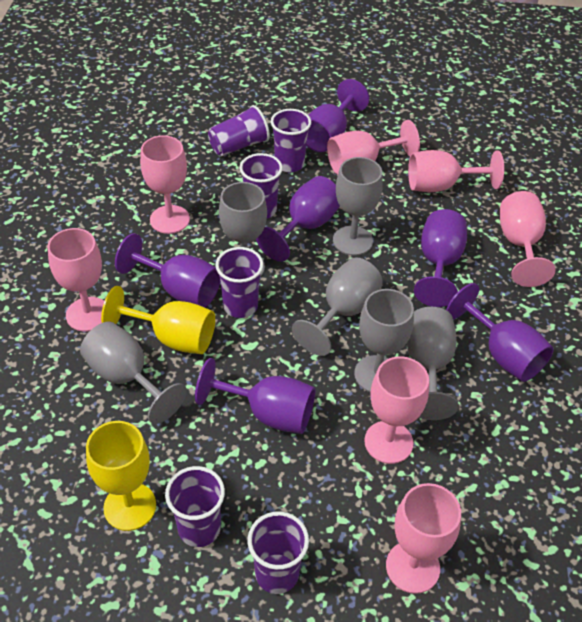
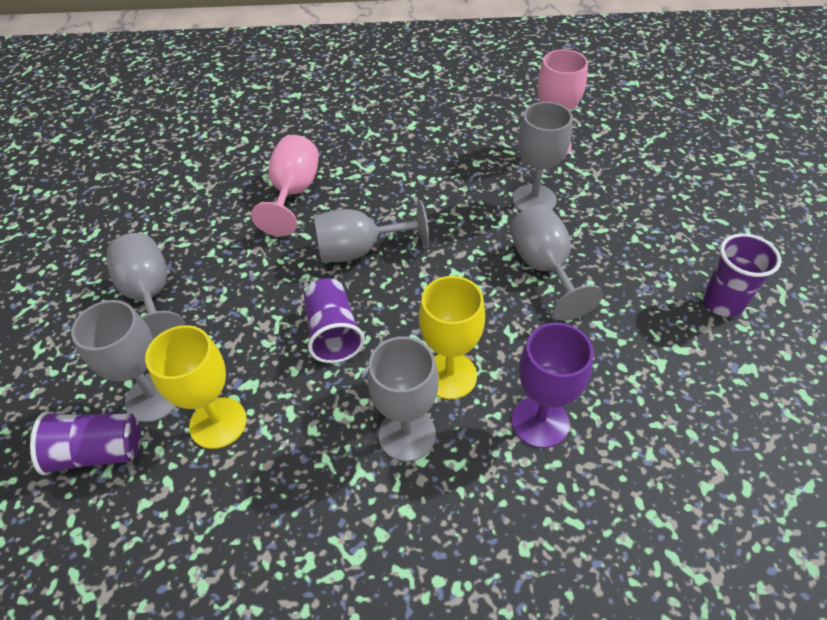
pink goblet: 7 -> 2
purple cup: 6 -> 3
purple goblet: 6 -> 1

